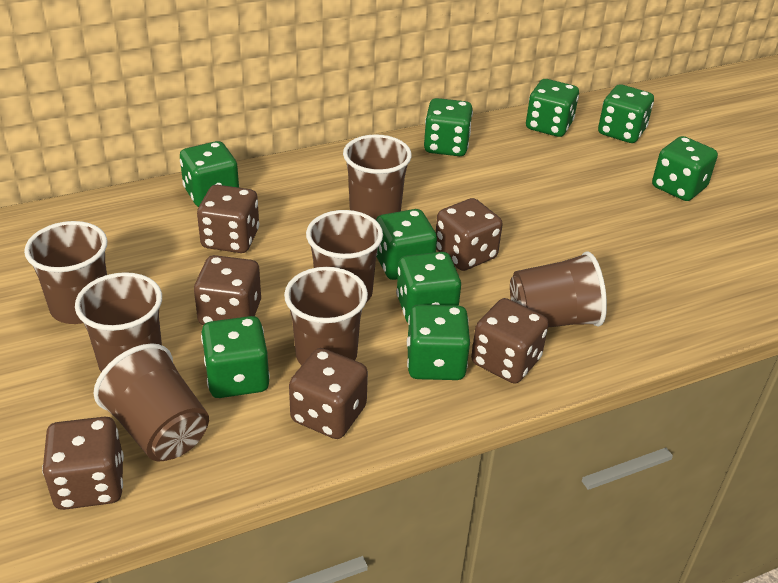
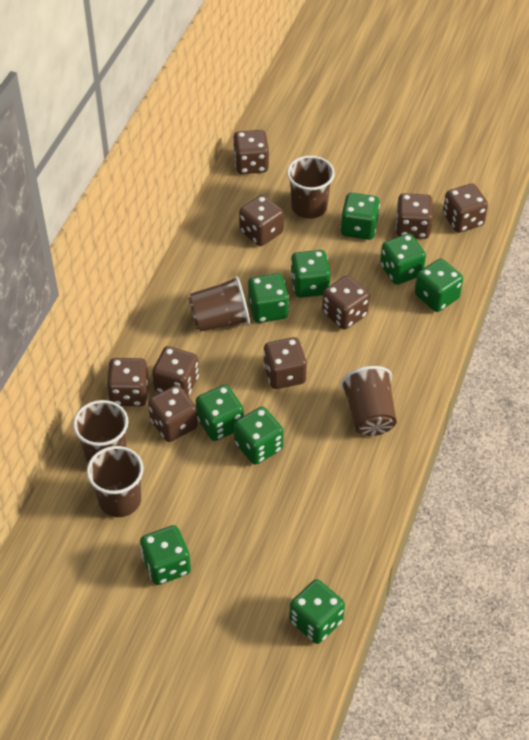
brown cup: 7 -> 5
brown dice: 6 -> 9

